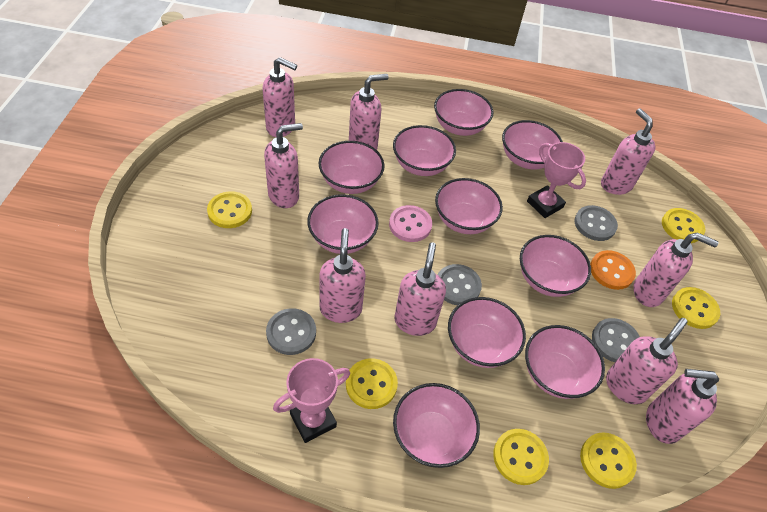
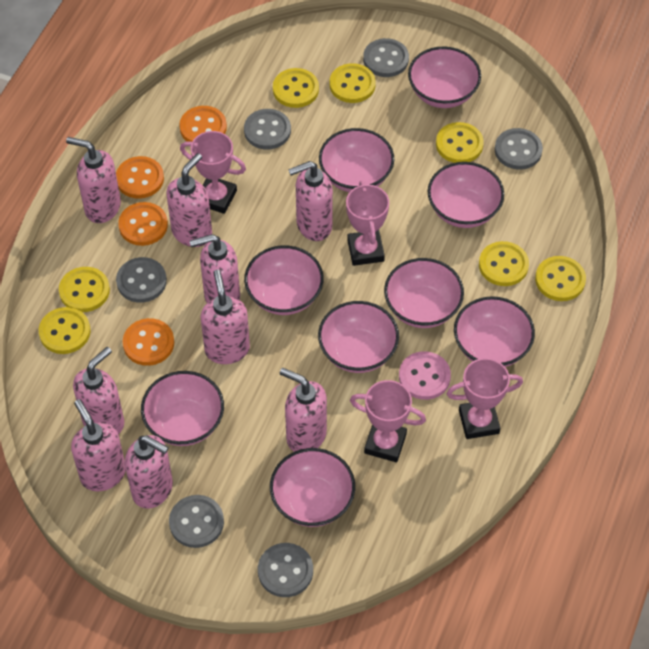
grey button: 4 -> 6
orange button: 1 -> 4
pink bowl: 10 -> 9
pink trophy: 2 -> 4
yellow button: 6 -> 7

